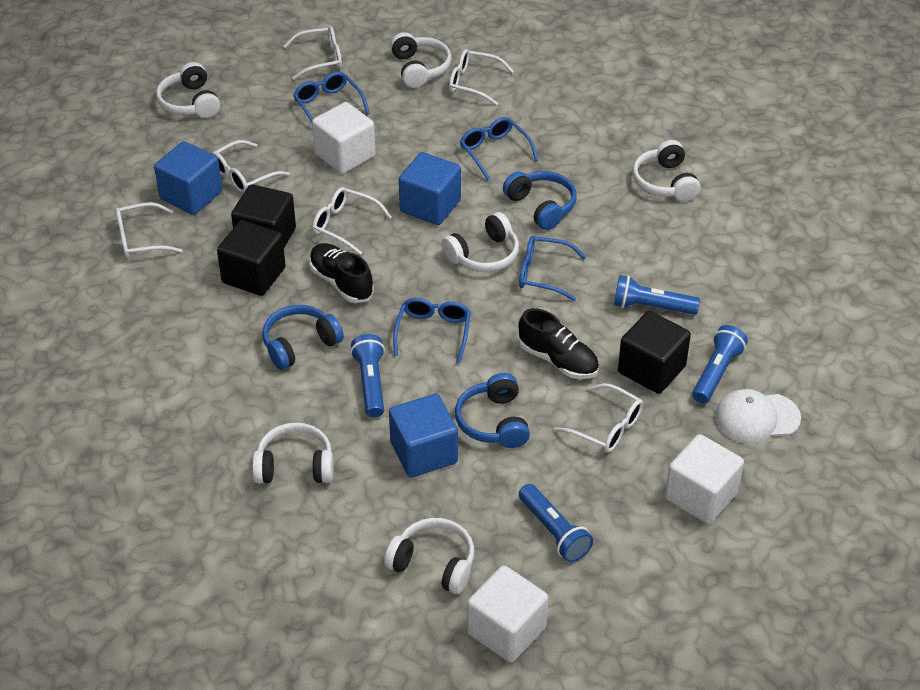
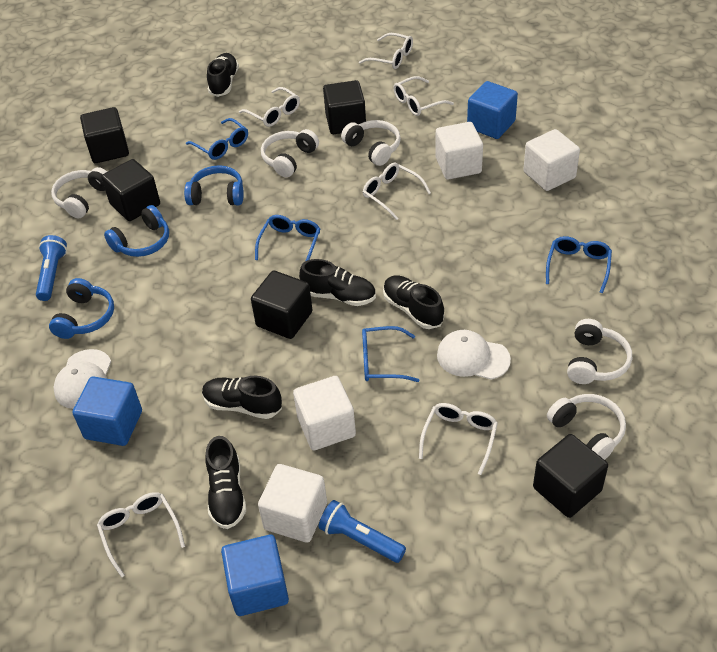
black cube: 3 -> 5
black shoe: 2 -> 5
blue flashlight: 4 -> 2
white cap: 1 -> 2
white cube: 3 -> 4
white headphones: 6 -> 5

